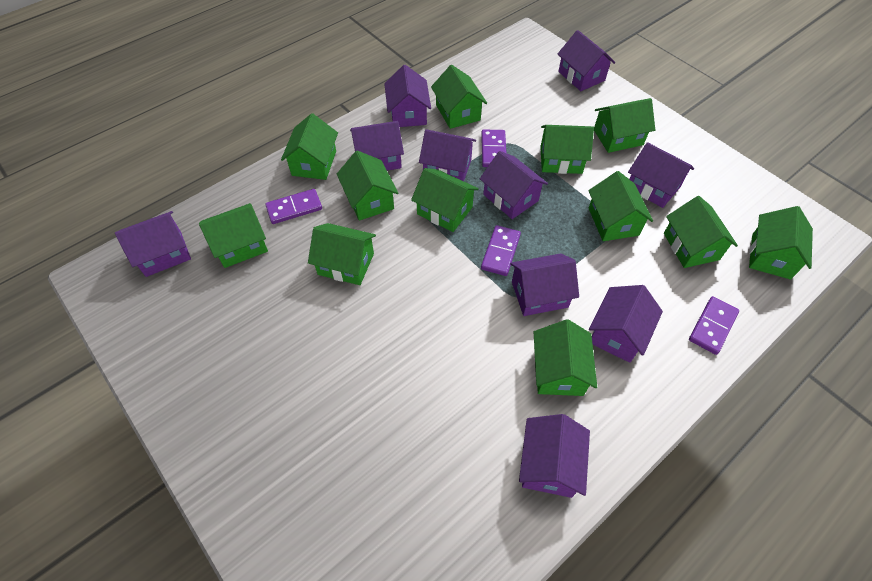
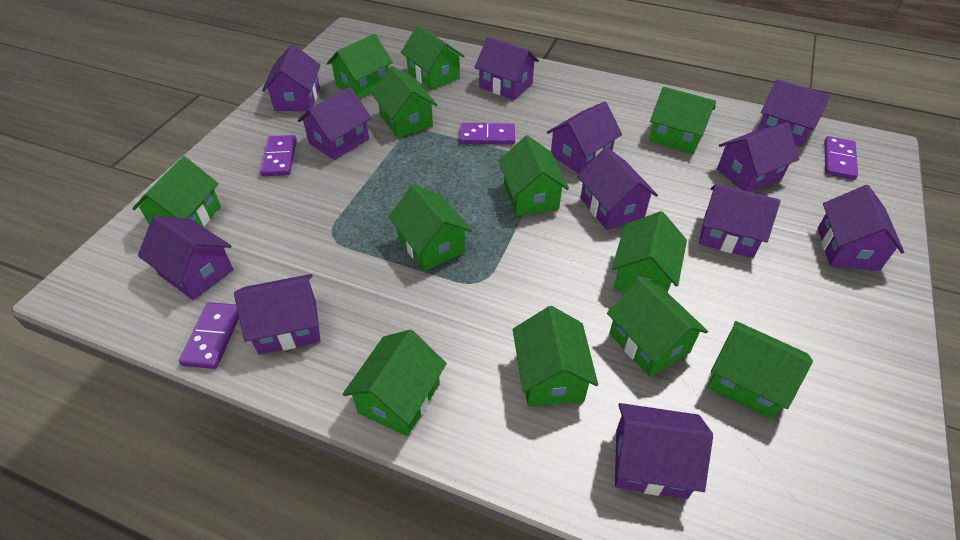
purple house: 10 -> 12

